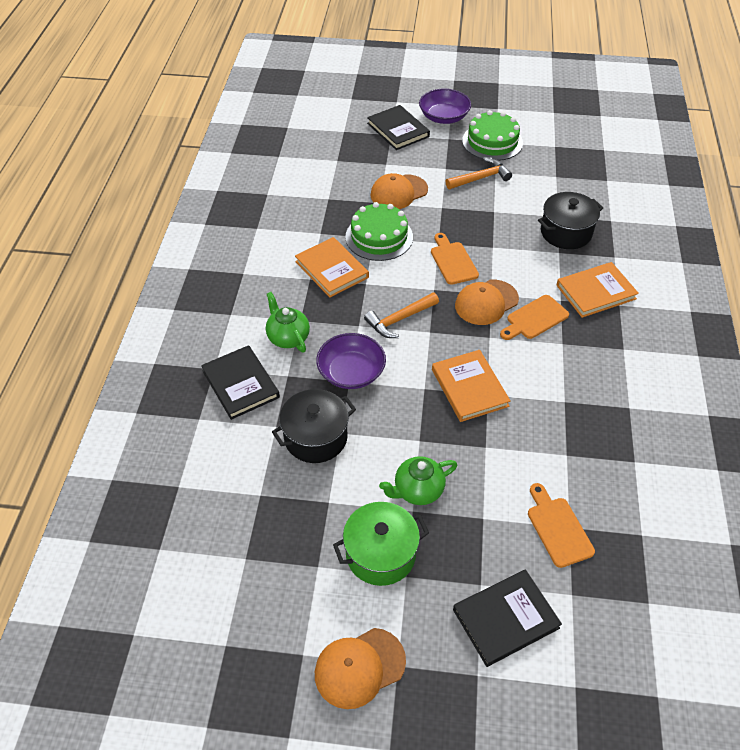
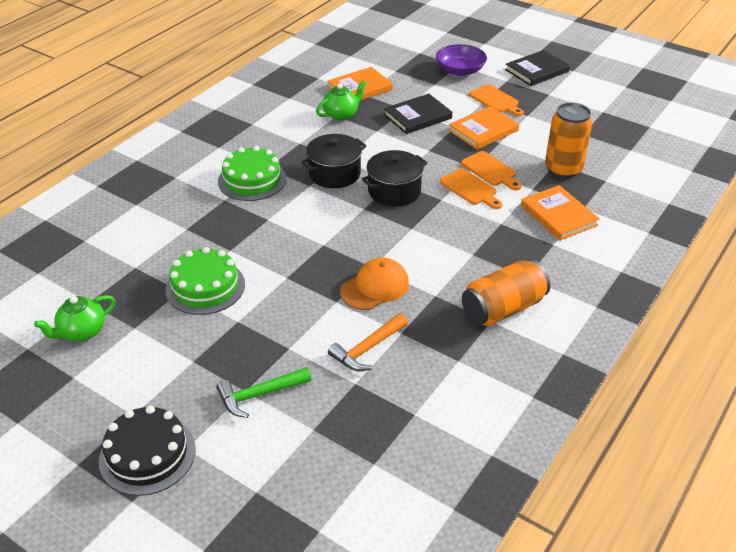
black book: 3 -> 2
black cake: 0 -> 1
green hammer: 0 -> 1
green pot: 1 -> 0
orange can: 0 -> 2
orange cap: 3 -> 1
orange hammer: 2 -> 1
purple bowl: 2 -> 1

